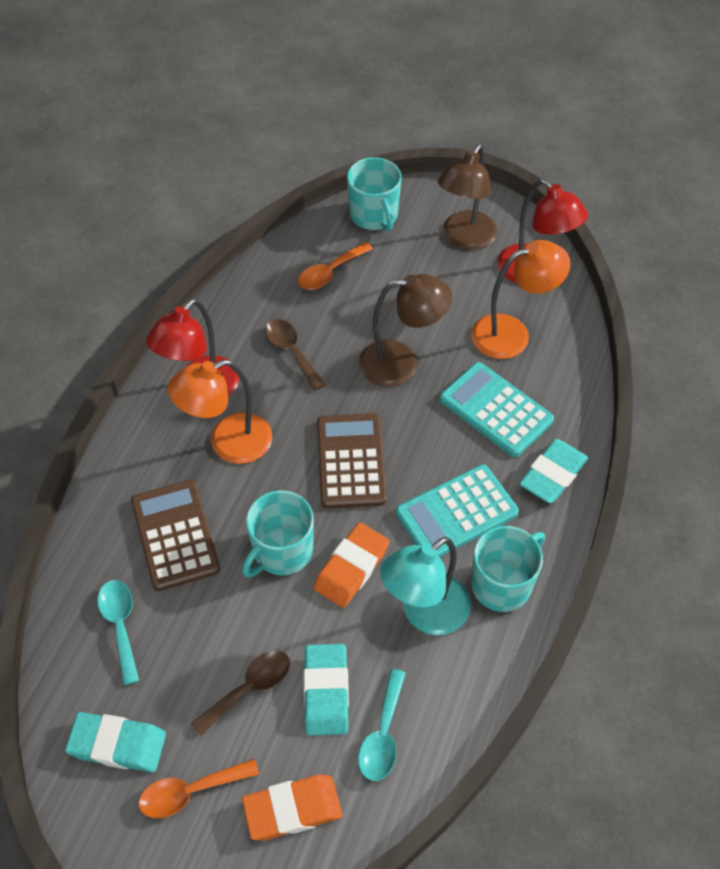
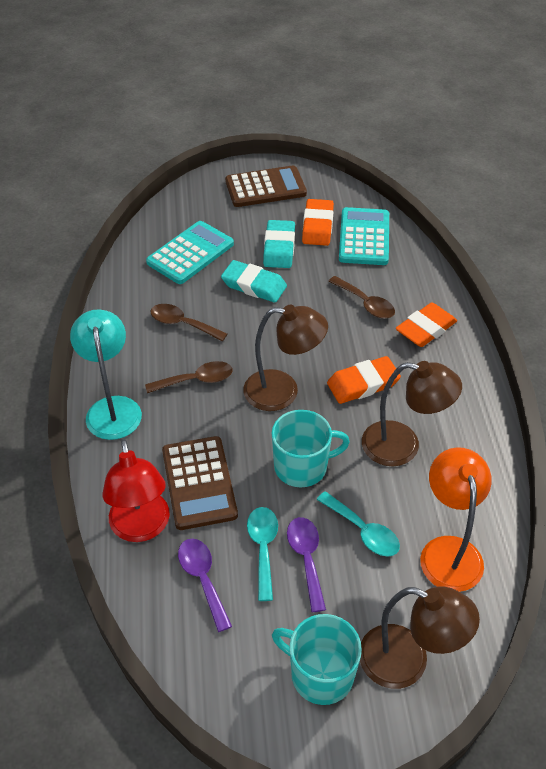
brown lamp: 2 -> 3
brown spoon: 2 -> 3
orange eraser: 2 -> 3
orange lamp: 2 -> 1
orange spoon: 2 -> 0
purple spoon: 0 -> 2
red lamp: 2 -> 1
turquoise eraser: 3 -> 2
turquoise mug: 3 -> 2

